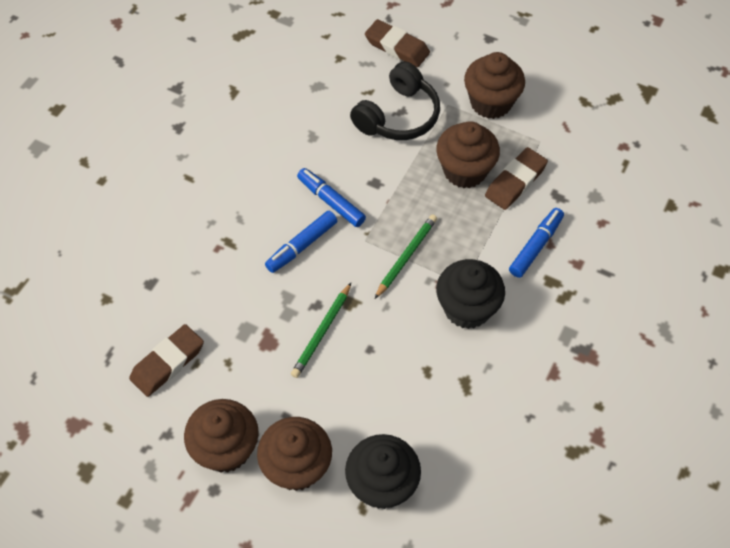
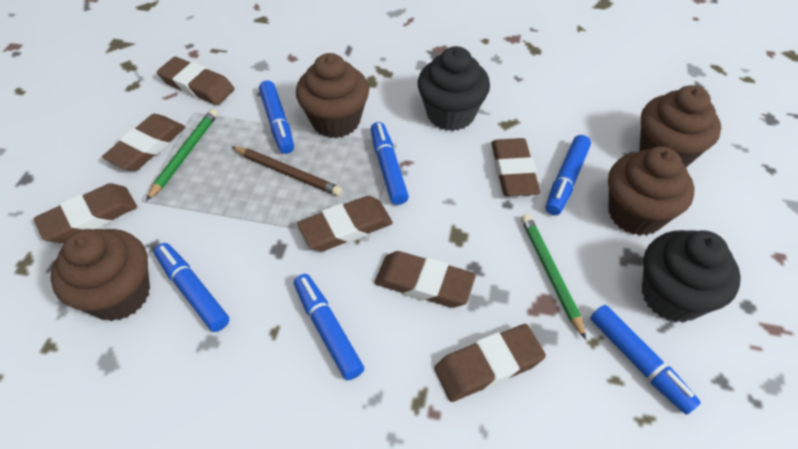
black headphones: 1 -> 0
blue marker: 3 -> 6
brown eraser: 3 -> 7
brown pencil: 0 -> 1

